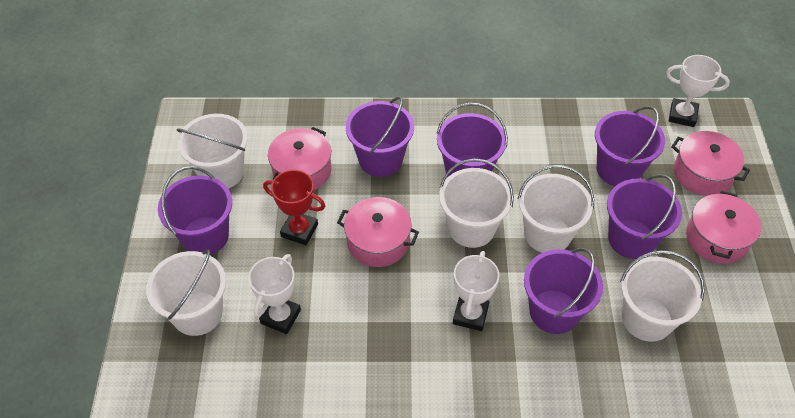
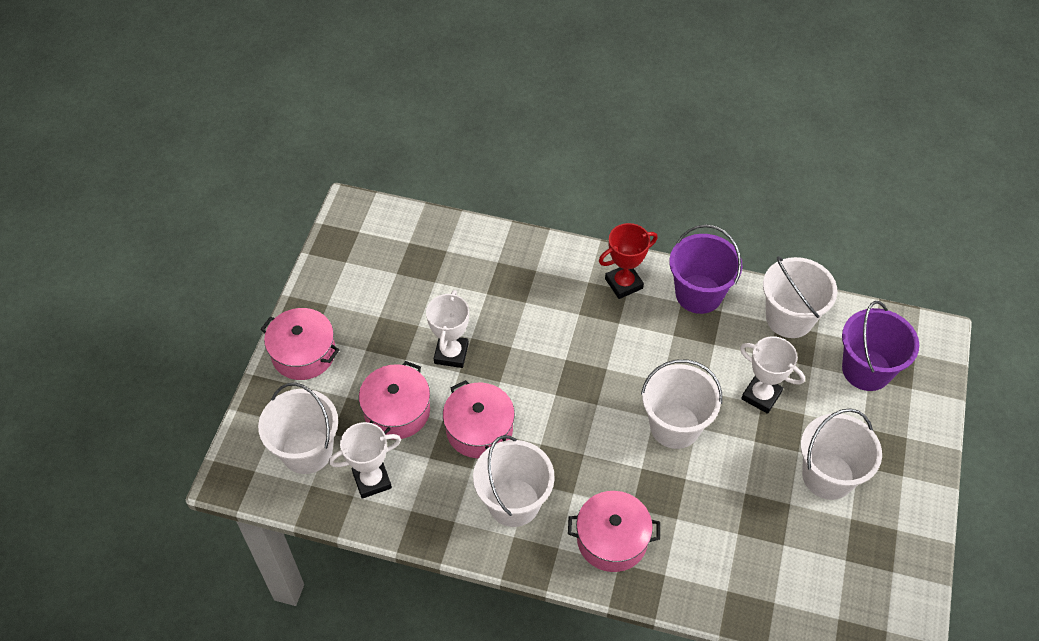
purple bucket: 6 -> 2

